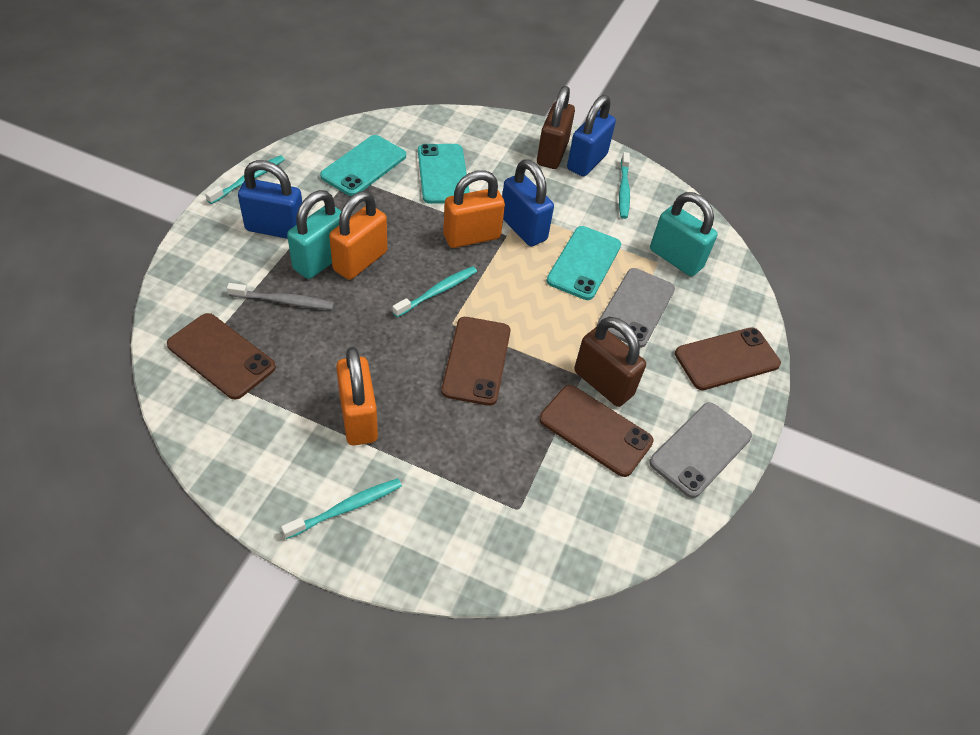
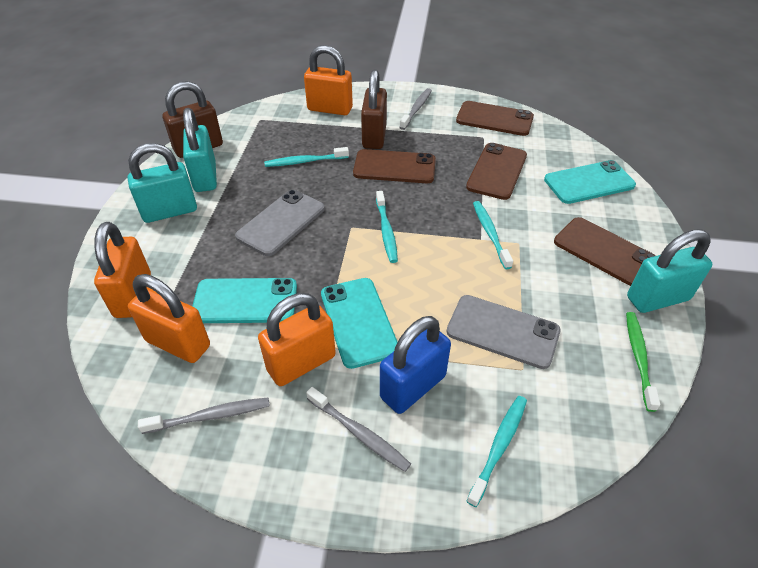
blue padlock: 3 -> 1
green toothbrush: 0 -> 1
grey toothbrush: 1 -> 3
orange padlock: 3 -> 4
turquoise padlock: 2 -> 3

